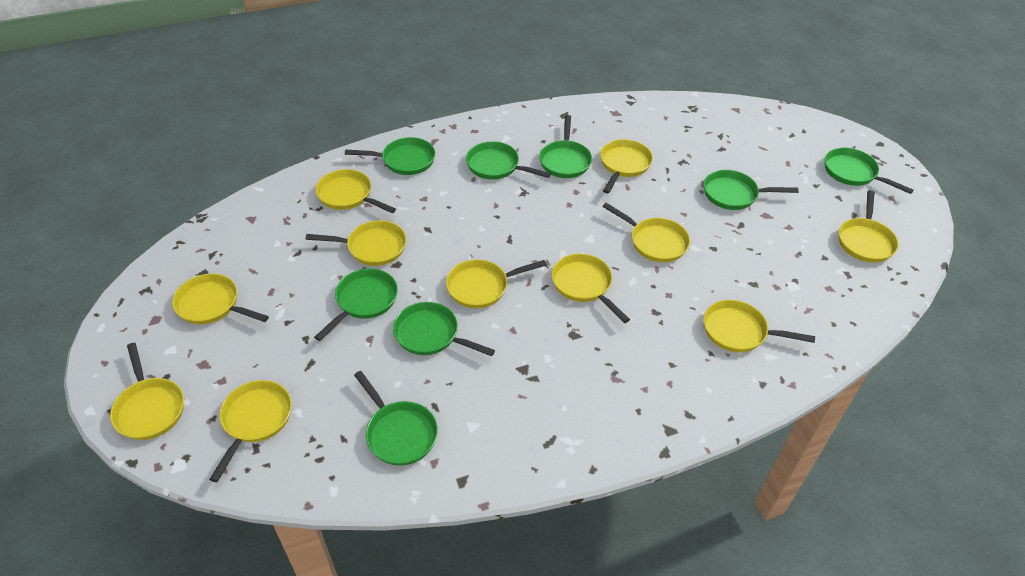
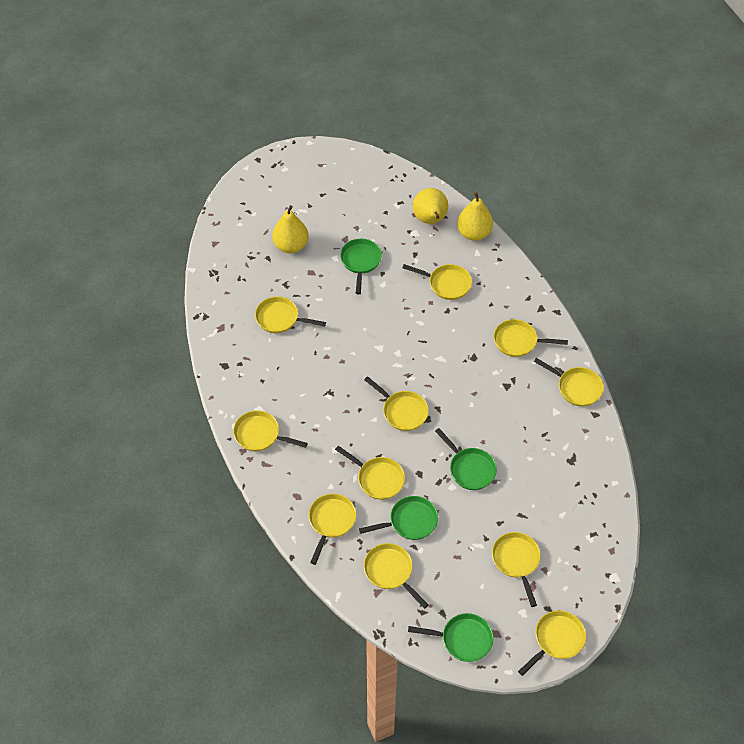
green pan: 8 -> 4
yellow pear: 0 -> 3

